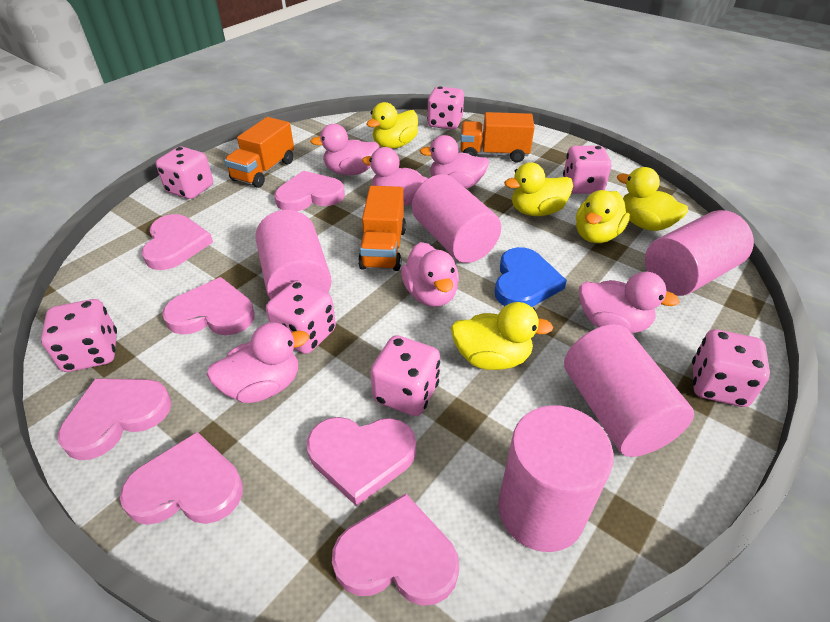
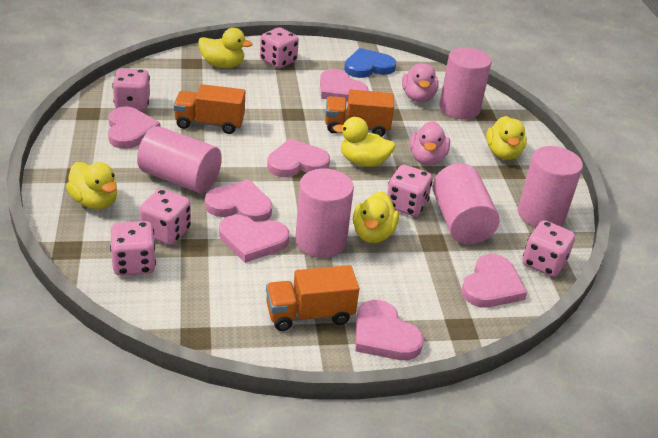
pink dice: 7 -> 6
pink duck: 6 -> 2

